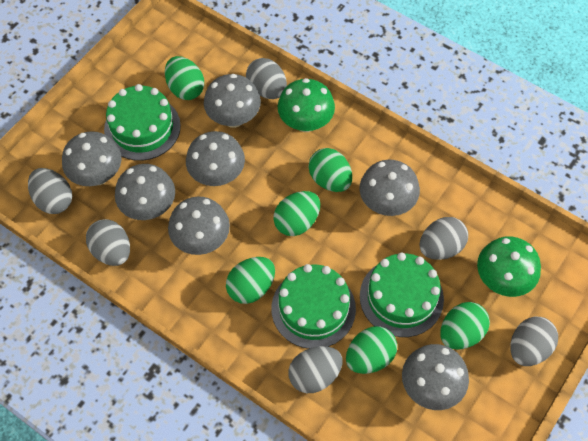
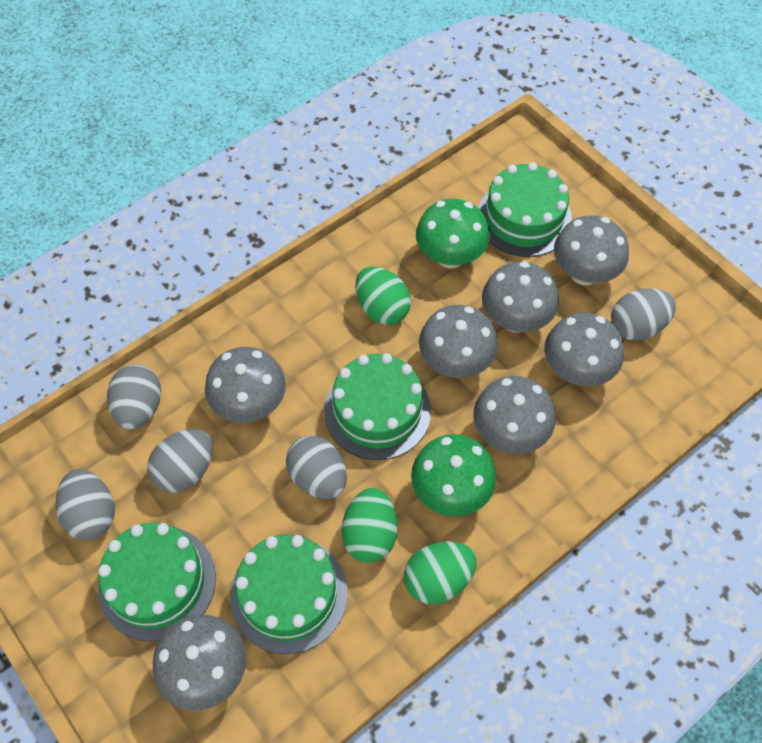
green cake: 3 -> 4
green egg: 6 -> 3
grey egg: 6 -> 5

